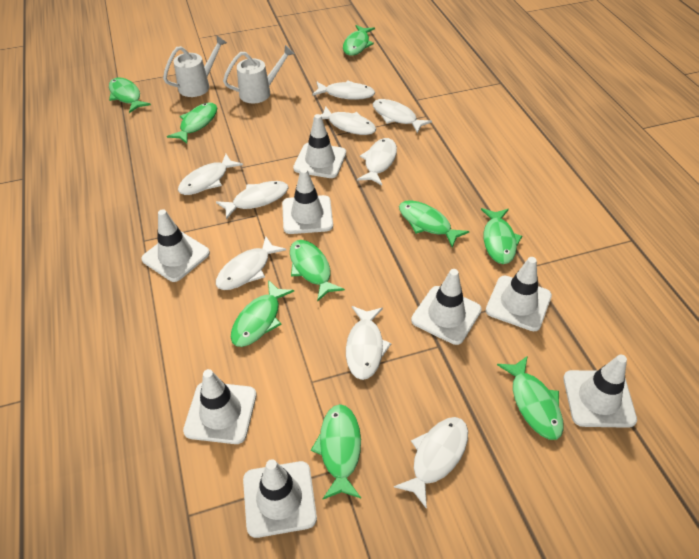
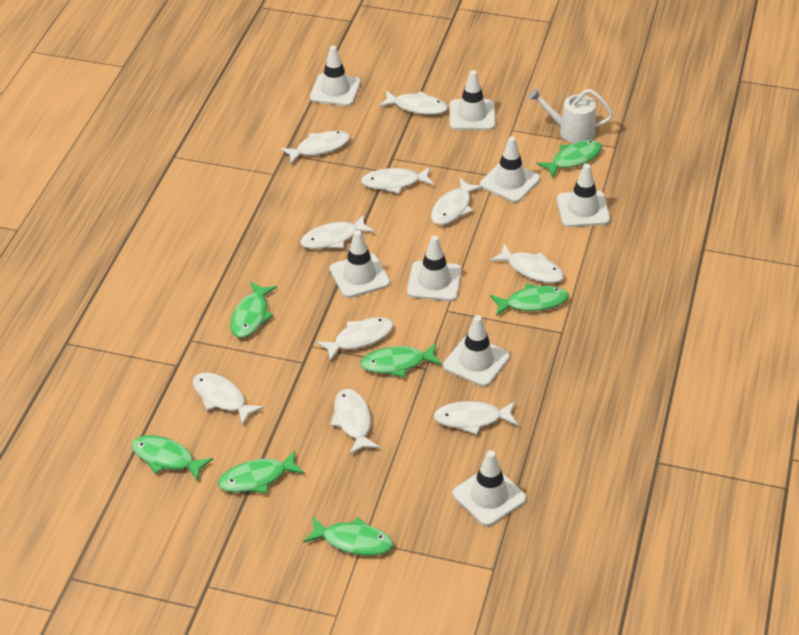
green fish: 9 -> 7
white fish: 9 -> 10
white watering can: 2 -> 1

